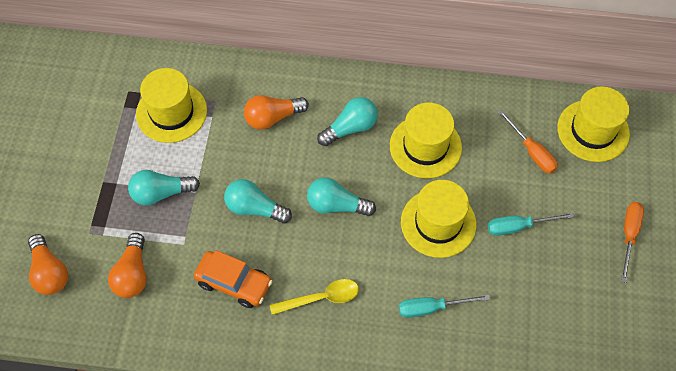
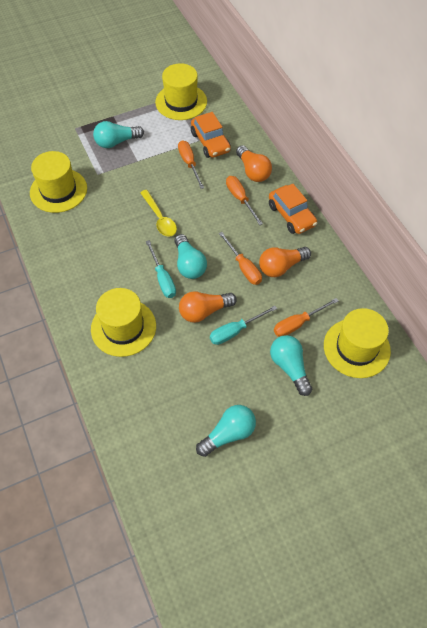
orange car: 1 -> 2
orange screwdriver: 2 -> 4

